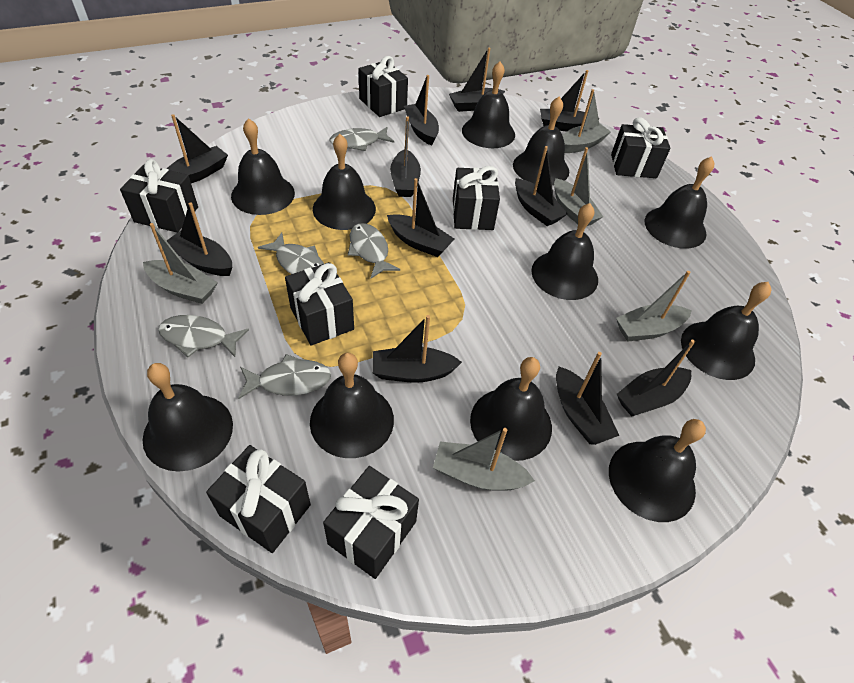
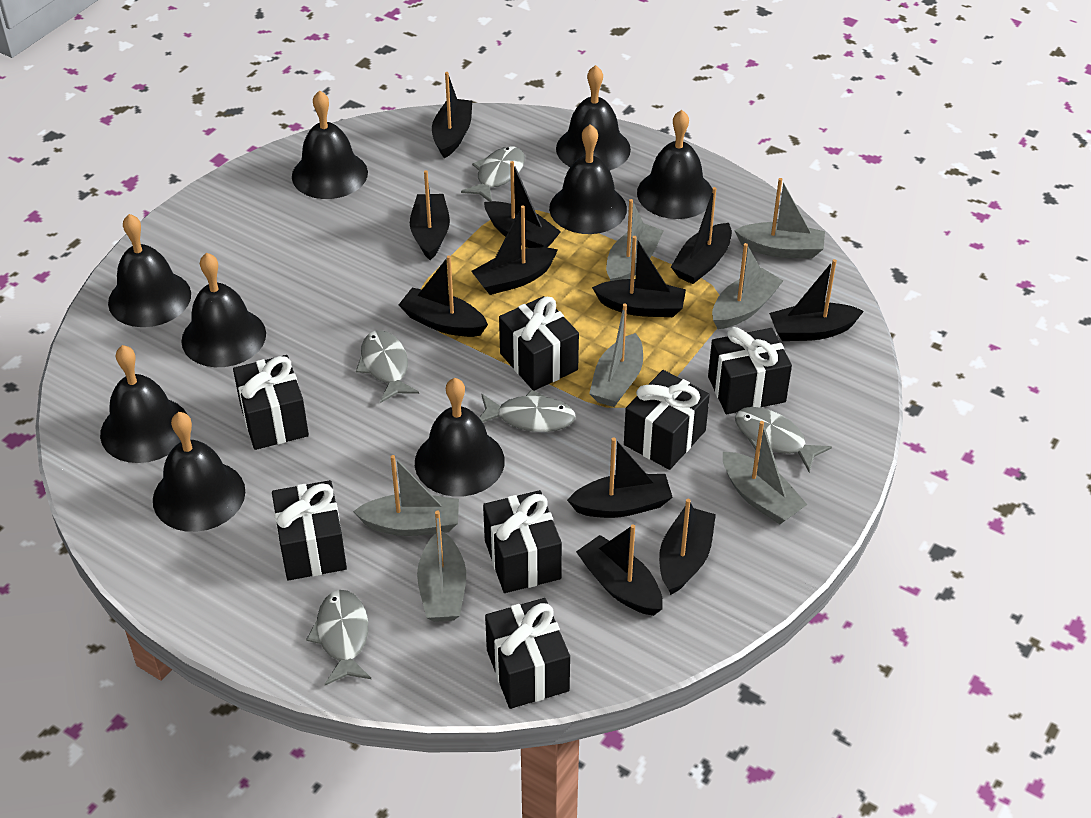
black bell: 11 -> 9
grey boat: 5 -> 7

